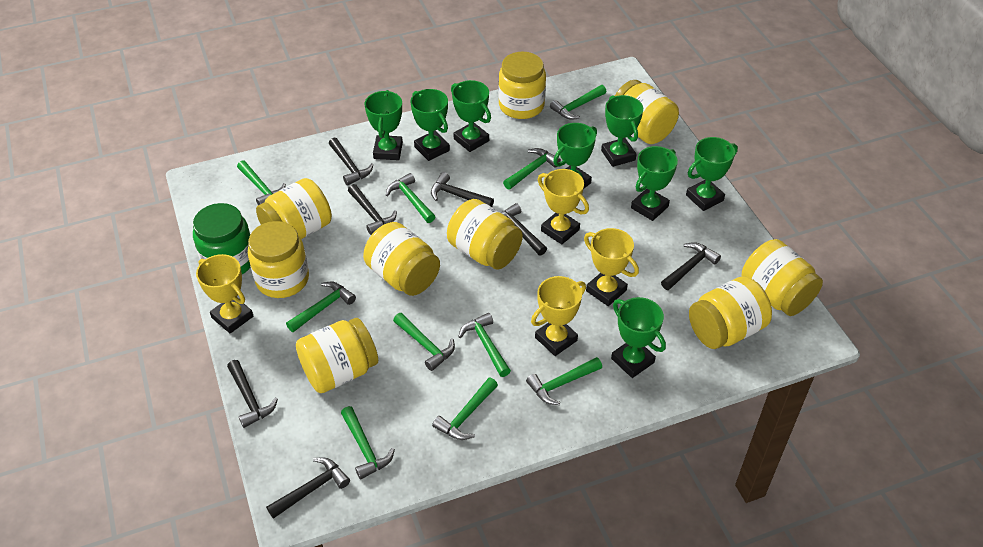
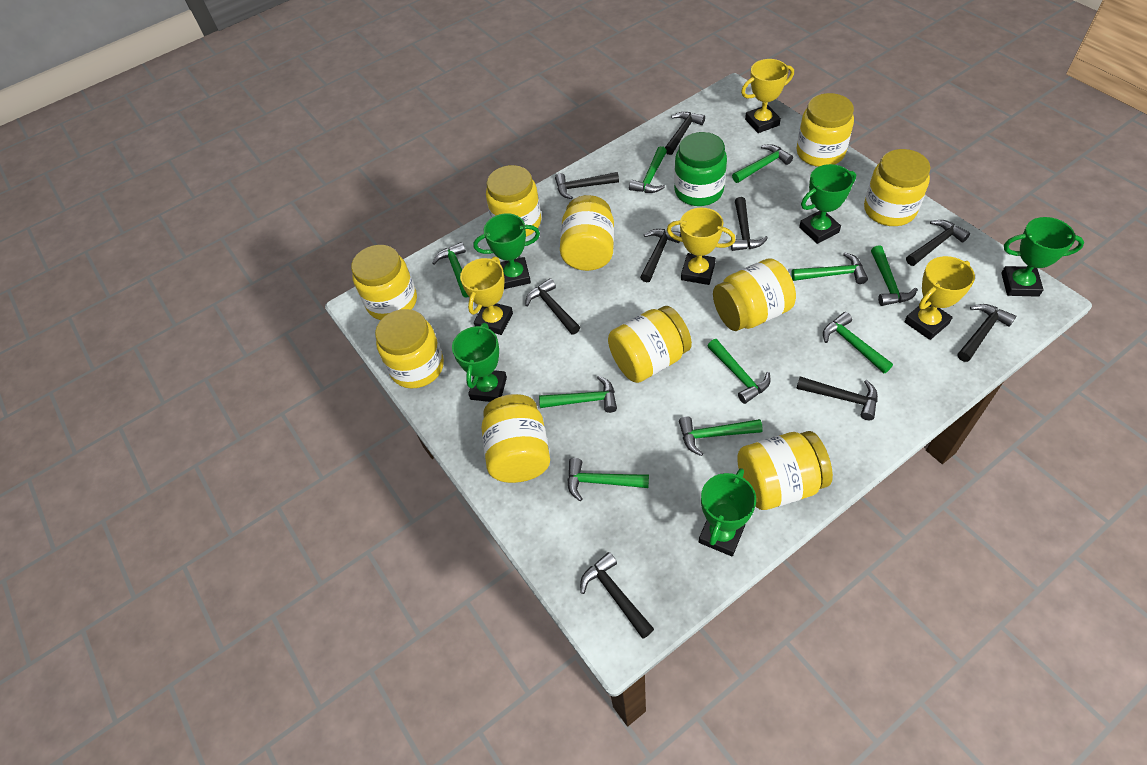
black hammer: 7 -> 9
green trophy: 8 -> 5
yellow jar: 9 -> 10

